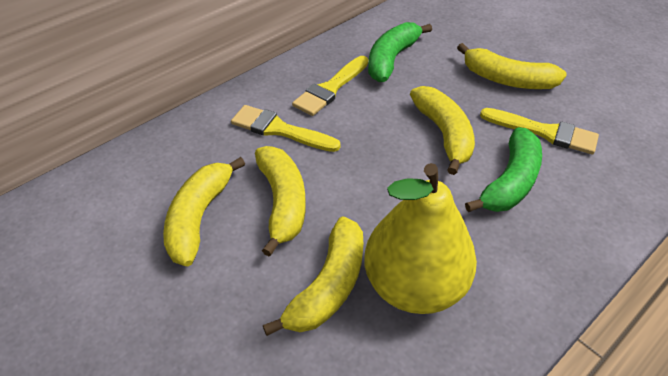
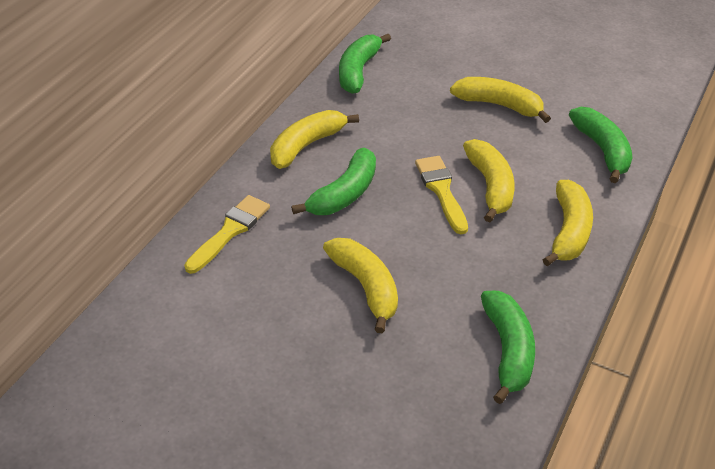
green banana: 2 -> 4
yellow brush: 3 -> 2
yellow pear: 1 -> 0

